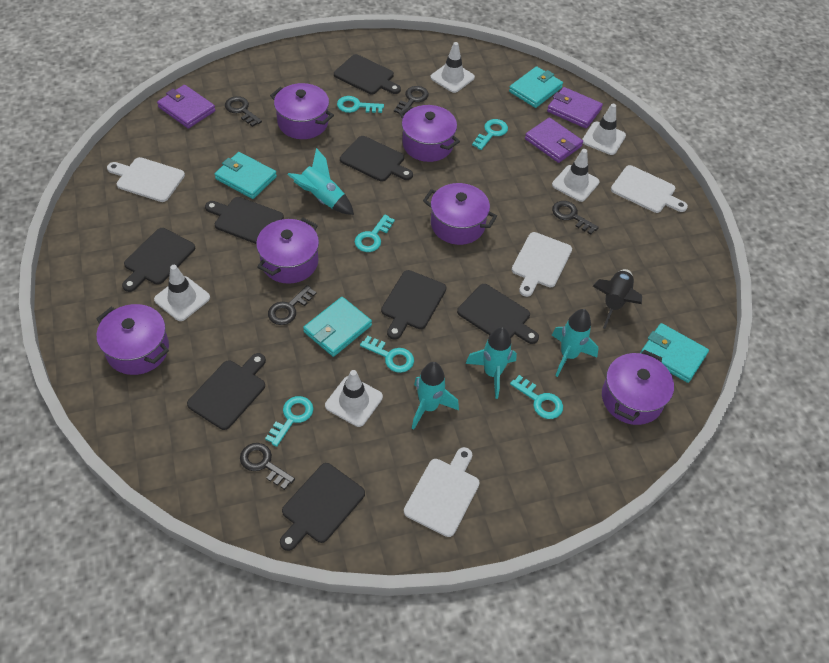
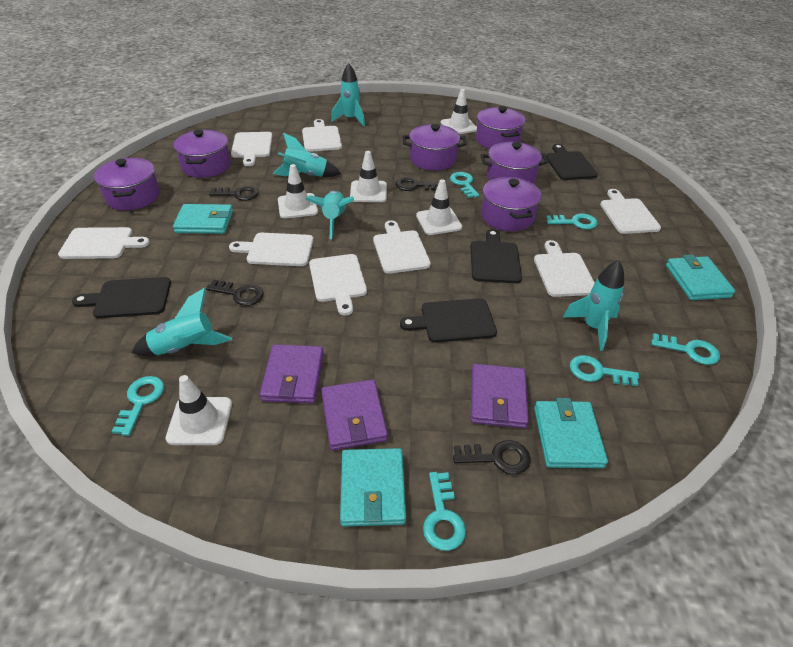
black cutting board: 8 -> 4
black key: 5 -> 4
black rocket: 1 -> 0
turquoise rocket: 4 -> 5
white cutting board: 4 -> 8

